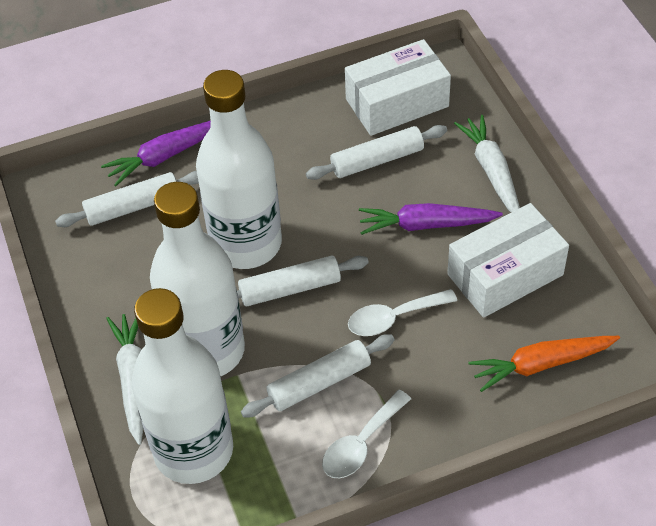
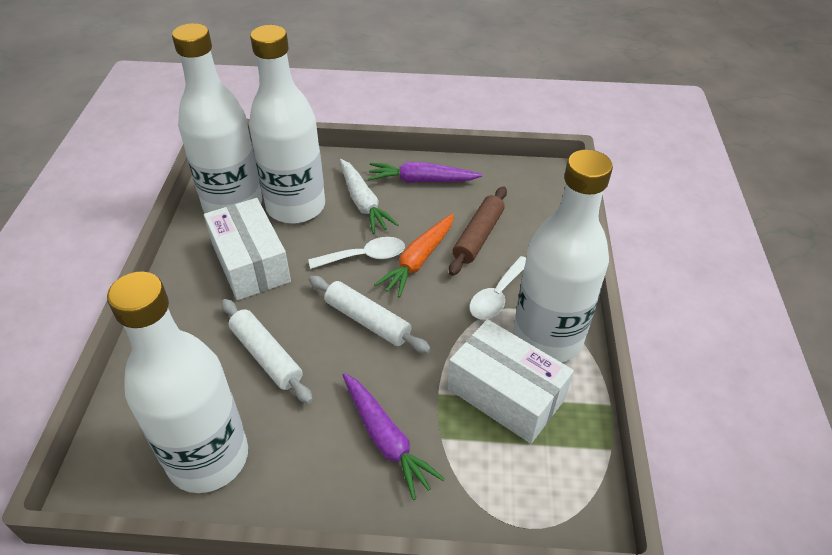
brown rolling pin: 0 -> 1
white bottle: 3 -> 4
white carrot: 2 -> 1
white rolling pin: 4 -> 2

